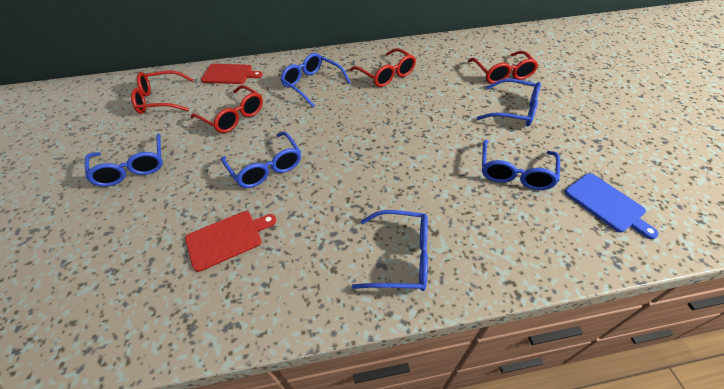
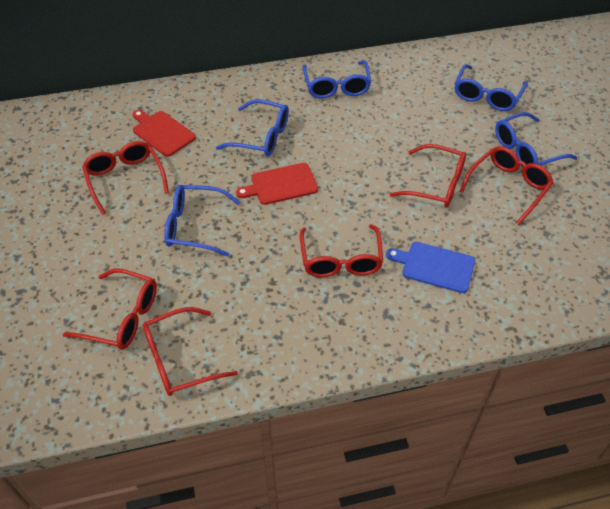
blue glasses: 6 -> 5
red glasses: 4 -> 6

